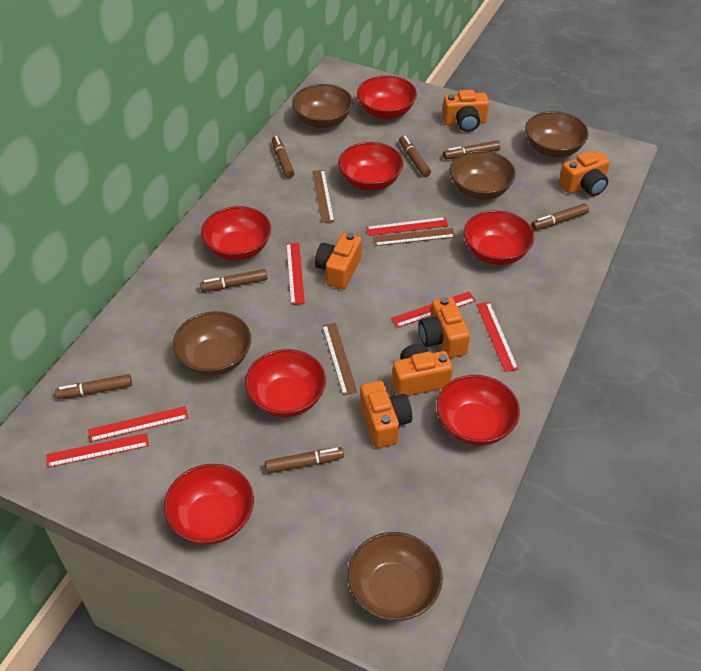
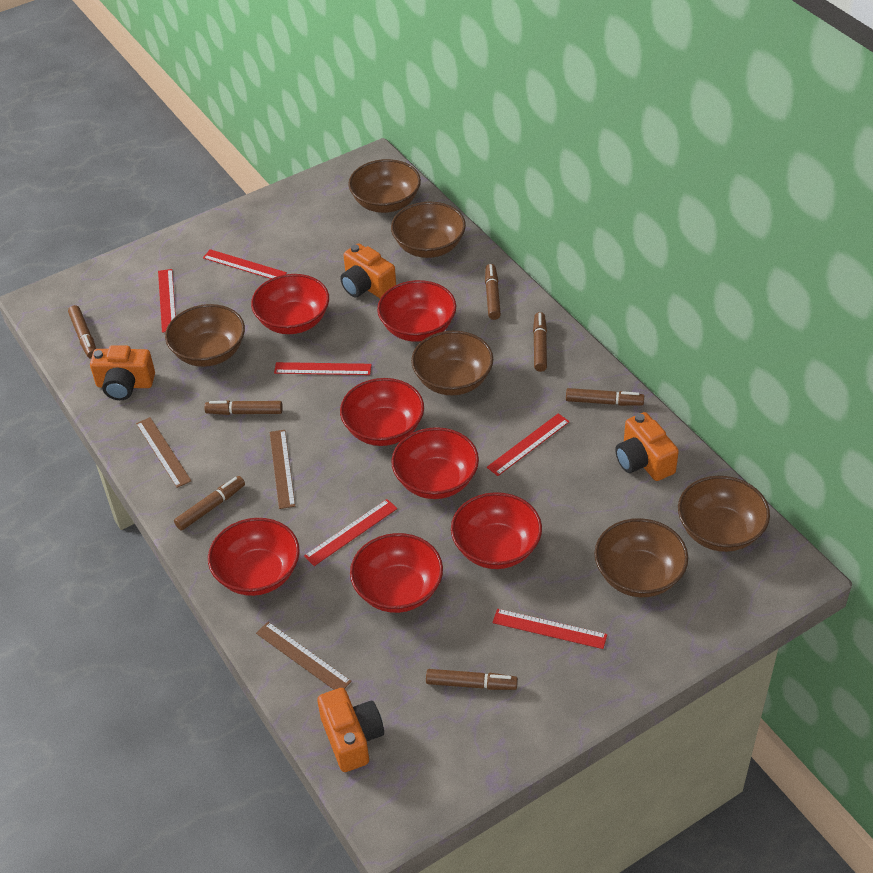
brown bowl: 5 -> 6
orange camera: 6 -> 4

